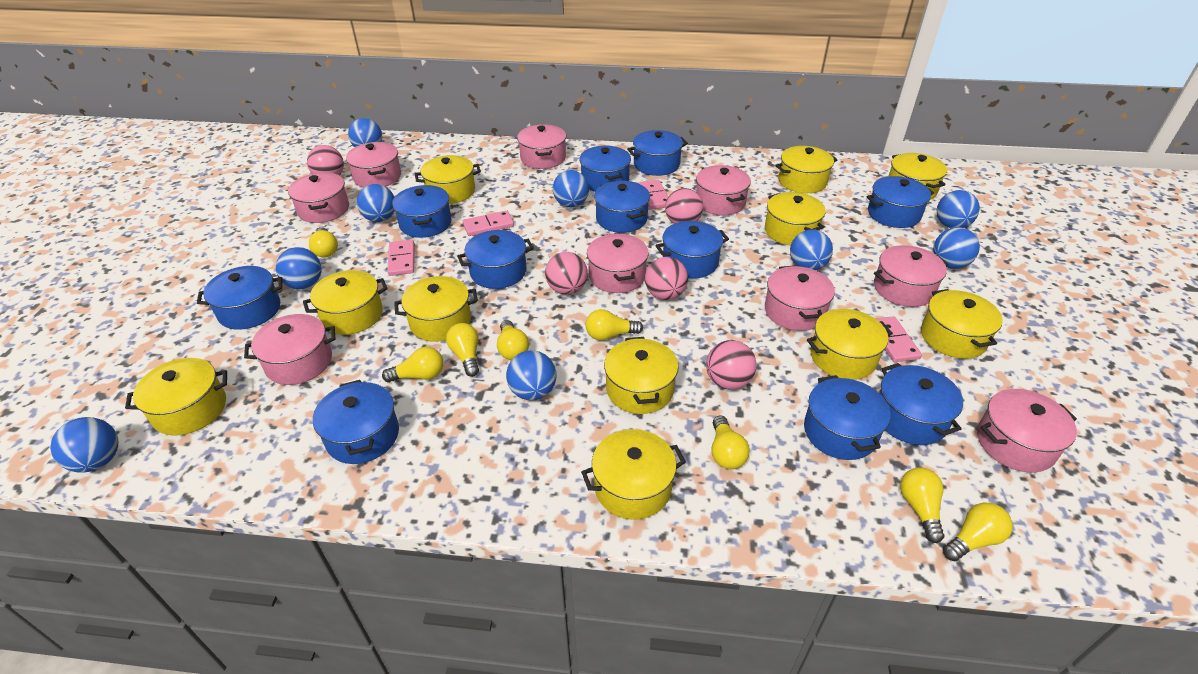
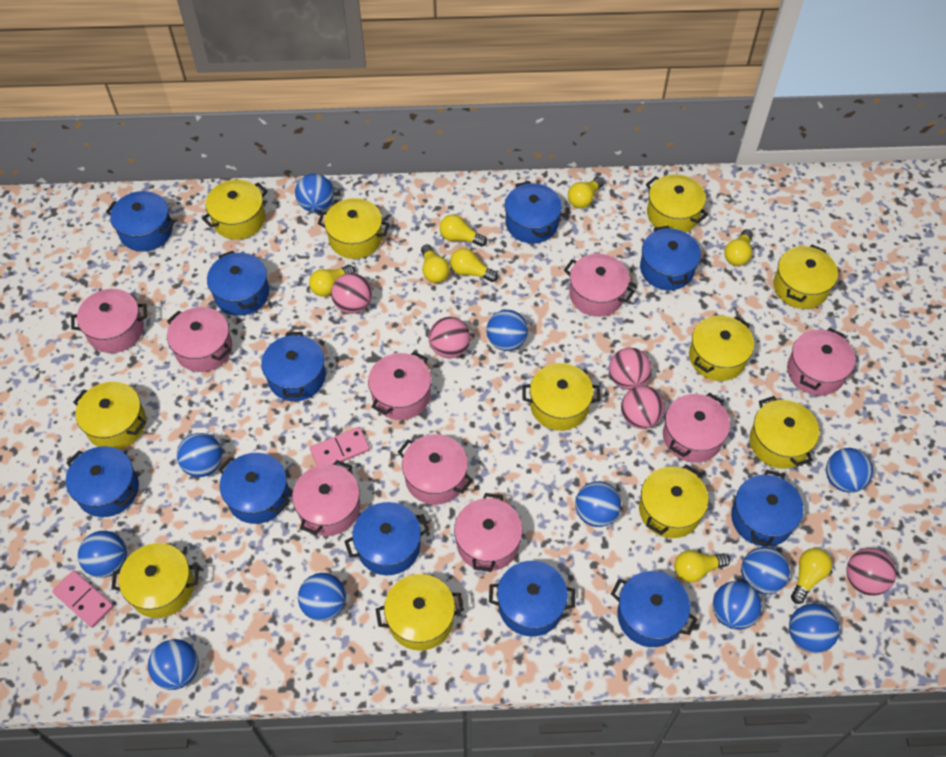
blue ball: 9 -> 11
pink domino: 4 -> 2

